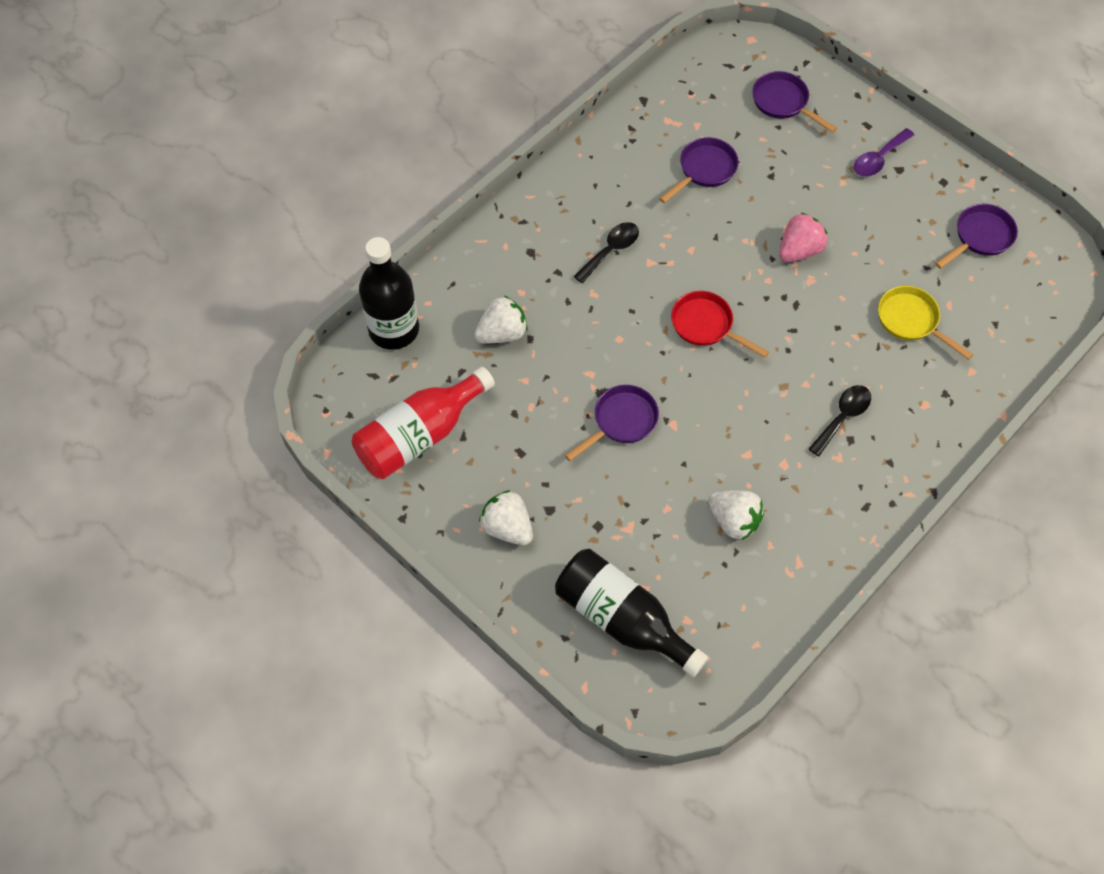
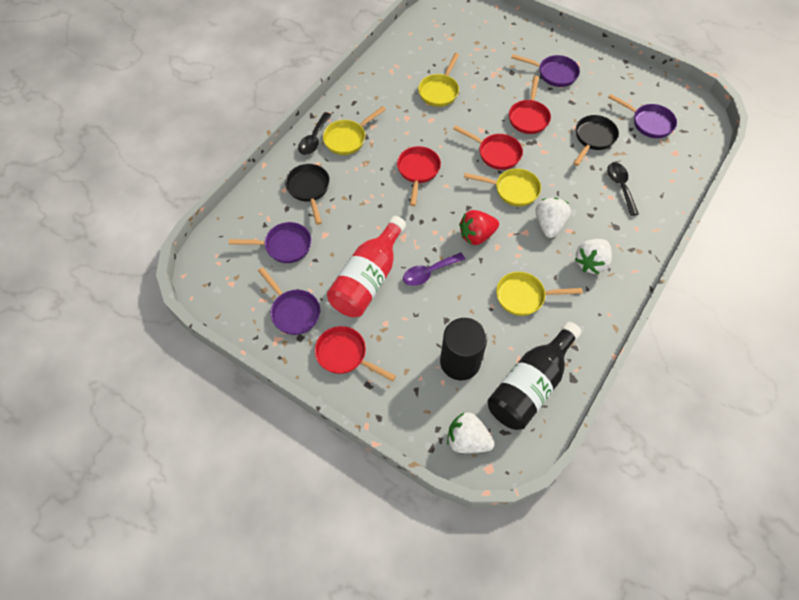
black bottle: 2 -> 1
black cylinder: 0 -> 1
black pan: 0 -> 2
pink strawberry: 1 -> 0
red pan: 1 -> 4
red strawberry: 0 -> 1
yellow pan: 1 -> 4

